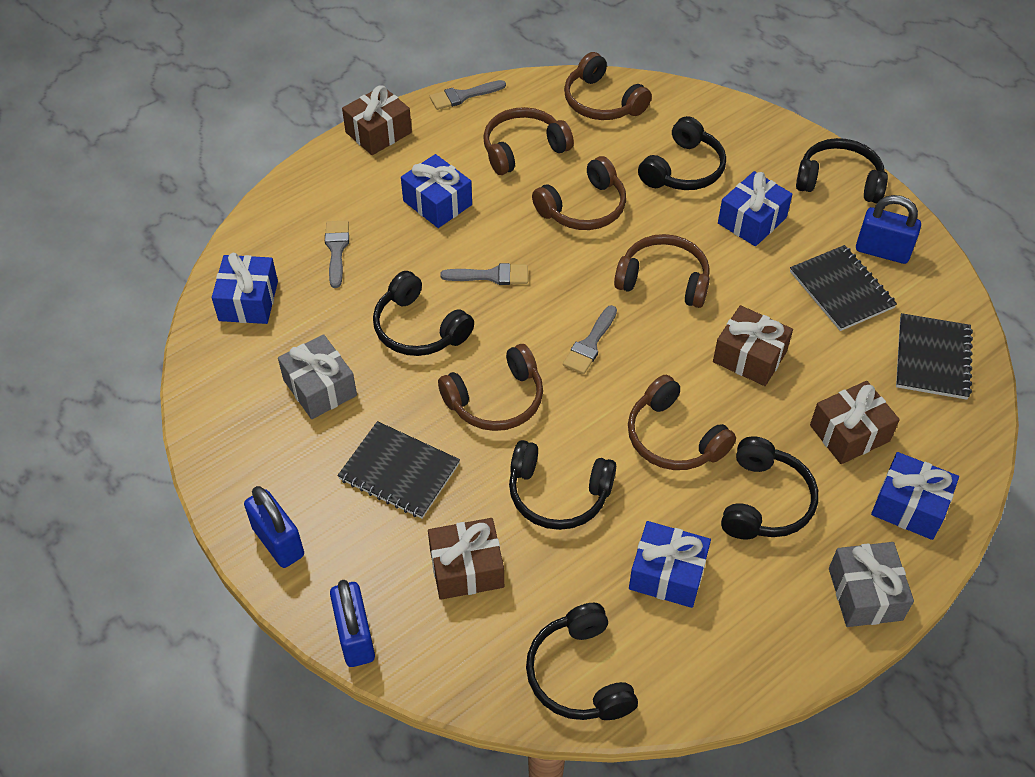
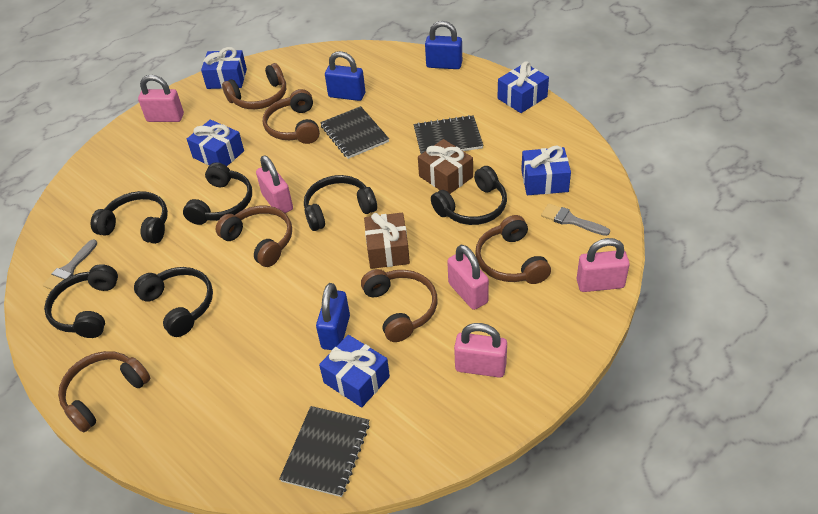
brown gift: 4 -> 2
grey brush: 4 -> 2
grey gift: 2 -> 0
pink padlock: 0 -> 5

